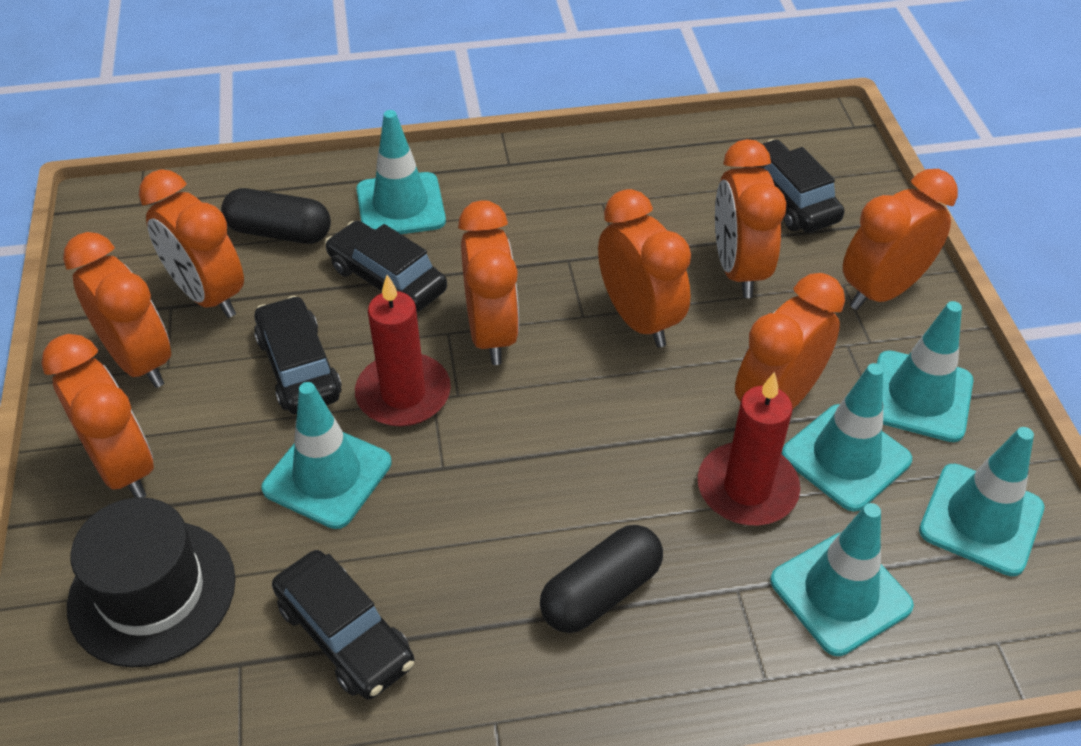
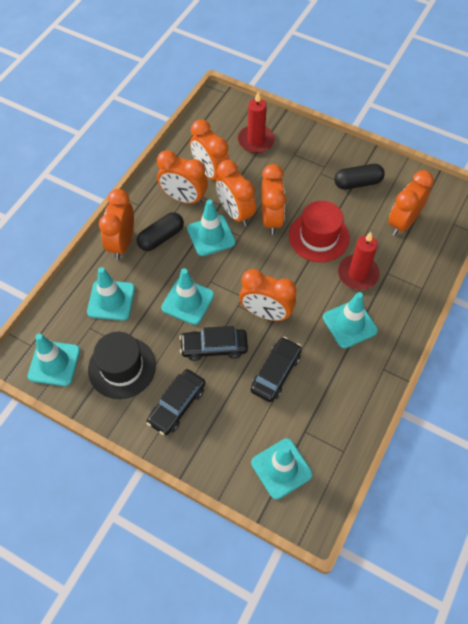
black car: 4 -> 3
orange clock: 8 -> 7
red hat: 0 -> 1

